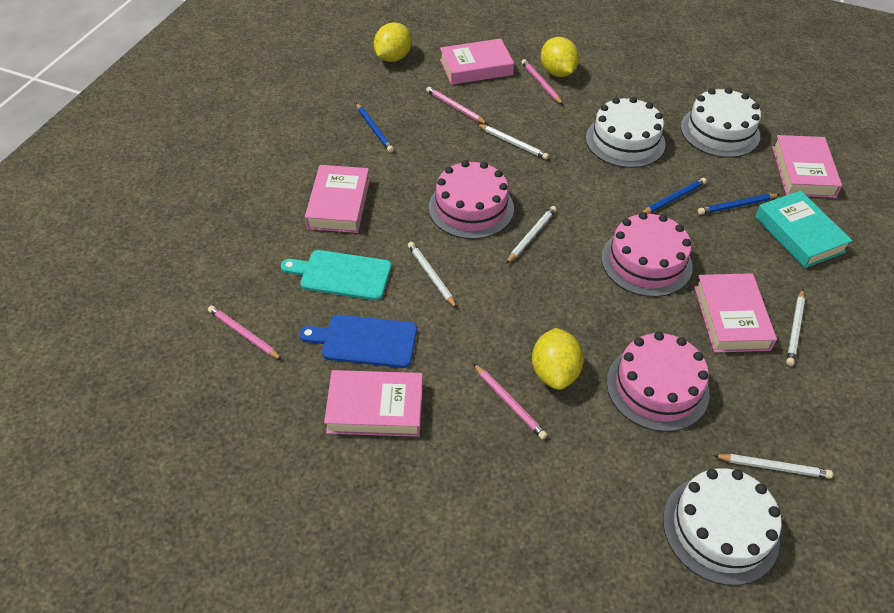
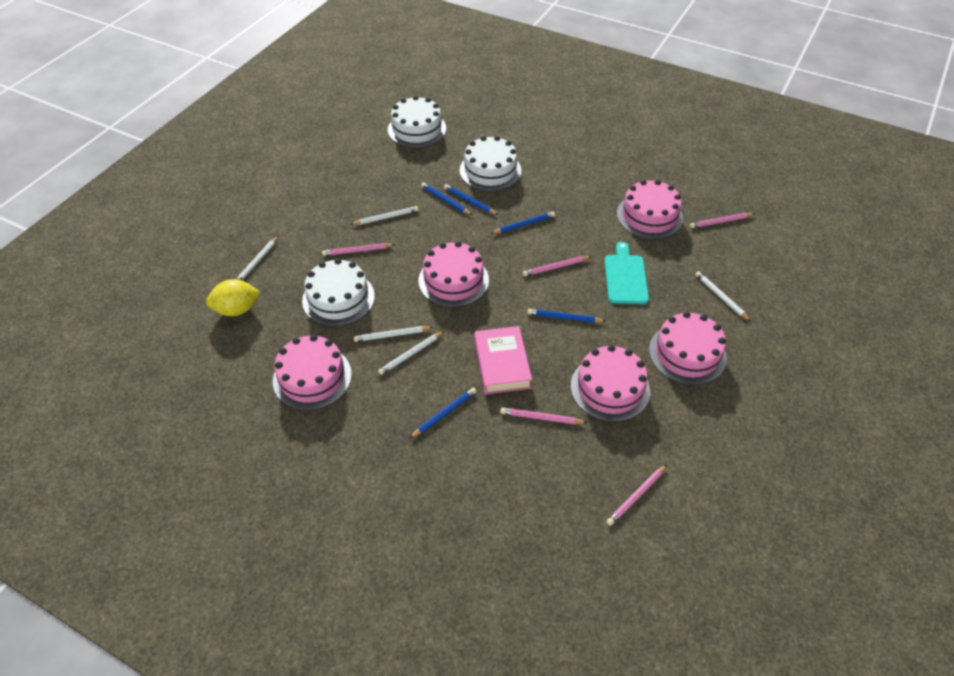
blue cutting board: 1 -> 0
blue pencil: 3 -> 5
pink book: 5 -> 1
pink cake: 3 -> 5
pink pencil: 4 -> 5
turquoise book: 1 -> 0
yellow lemon: 3 -> 1

